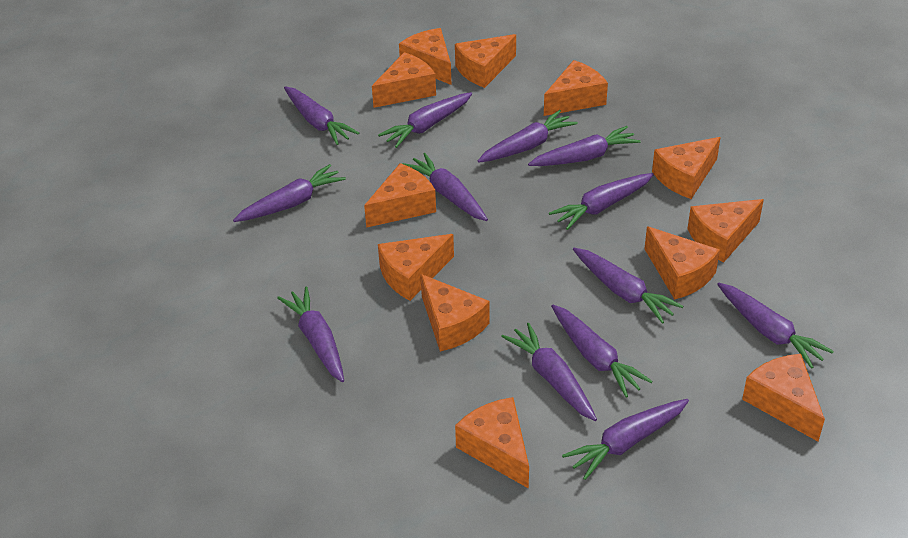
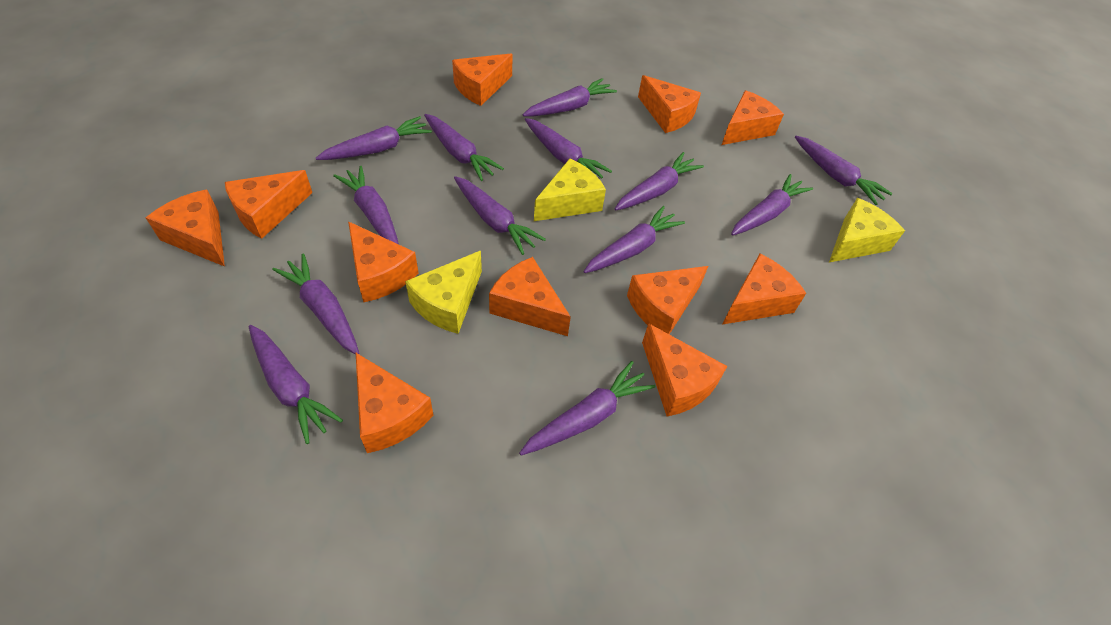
orange cheese: 12 -> 11
yellow cheese: 0 -> 3

